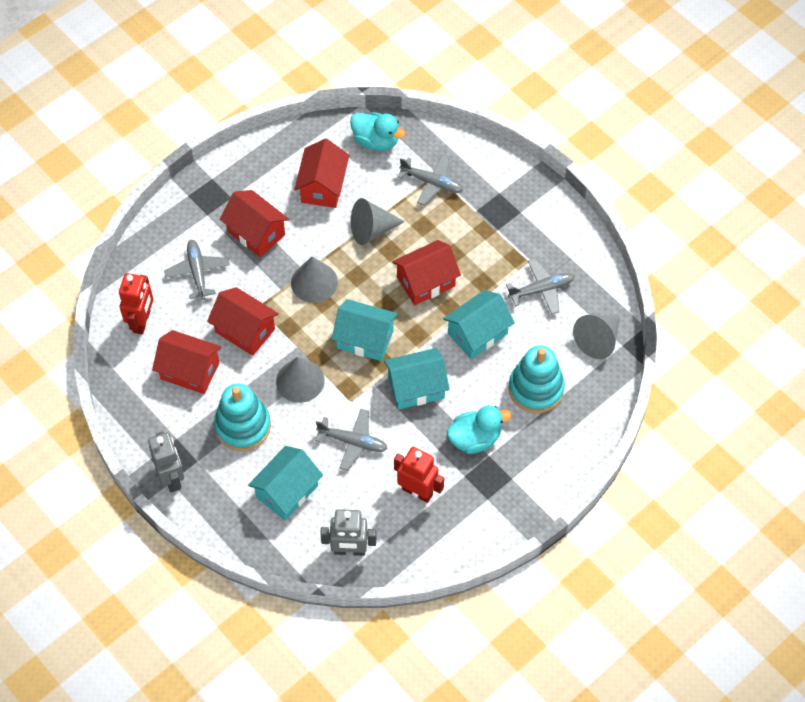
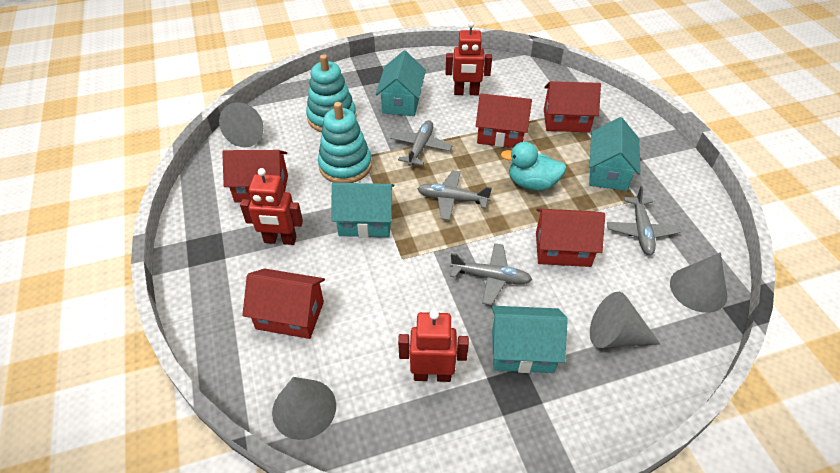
grey robot: 2 -> 0
red robot: 2 -> 3
turquoise duck: 2 -> 1

